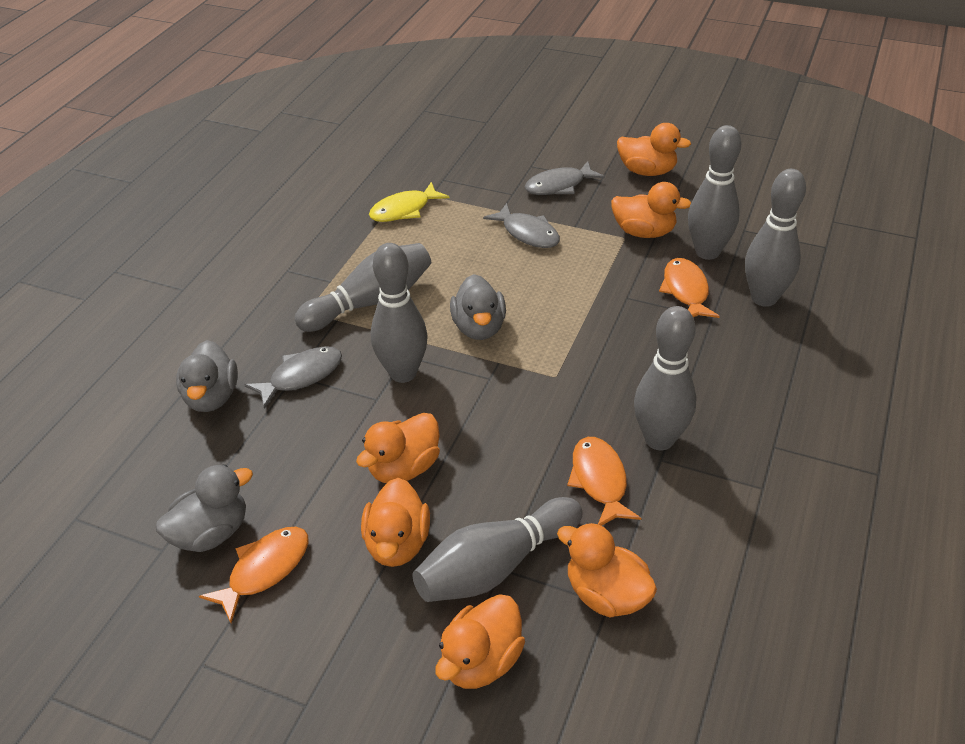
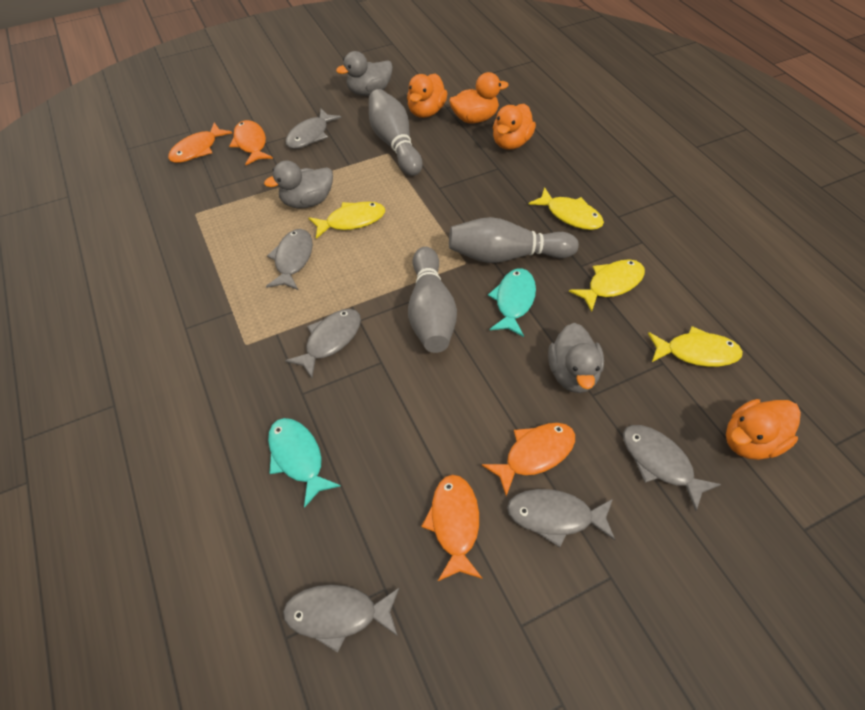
grey bowling pin: 6 -> 3
grey fish: 3 -> 6
orange duck: 6 -> 4
orange fish: 3 -> 4
turquoise fish: 0 -> 2
yellow fish: 1 -> 4

